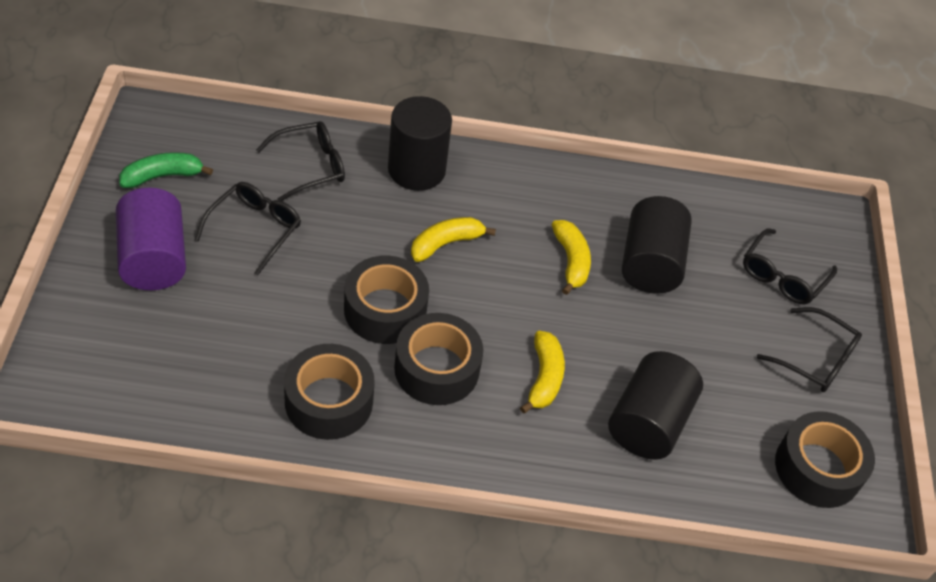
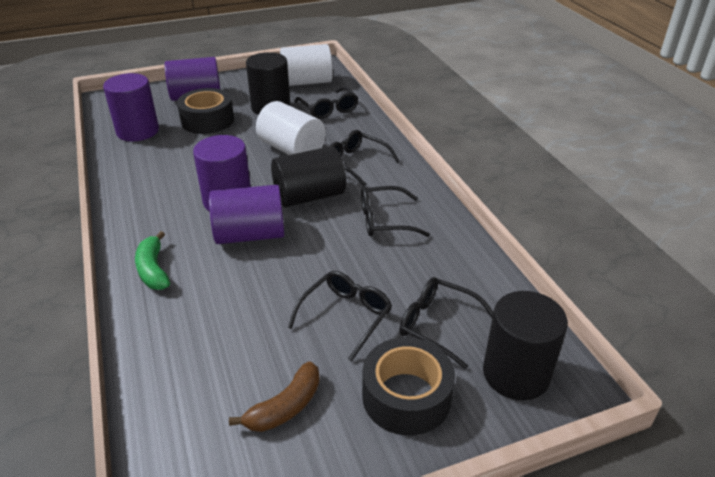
black glasses: 4 -> 5
black tape: 4 -> 2
brown banana: 0 -> 1
purple cylinder: 1 -> 4
white cylinder: 0 -> 2
yellow banana: 3 -> 0

